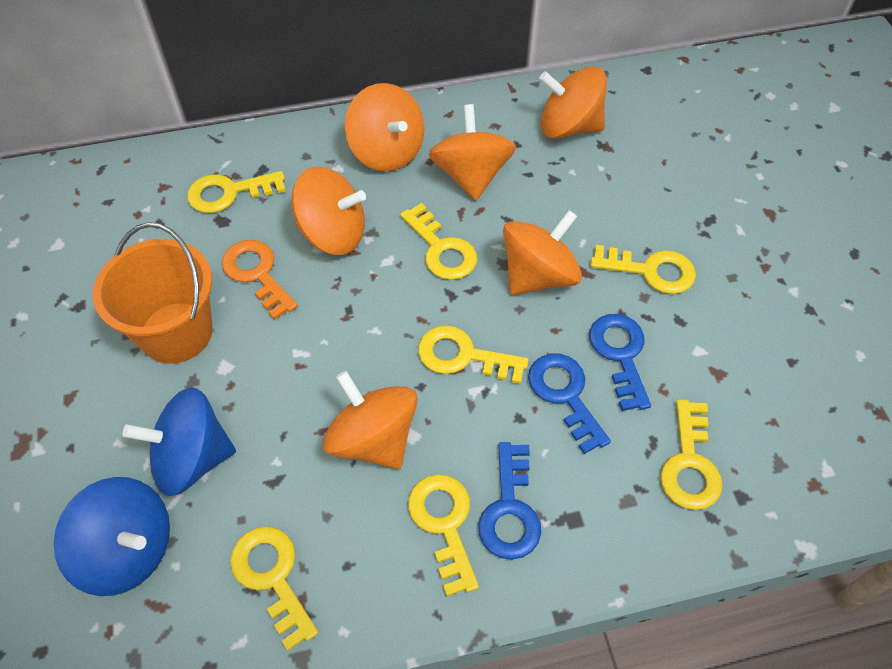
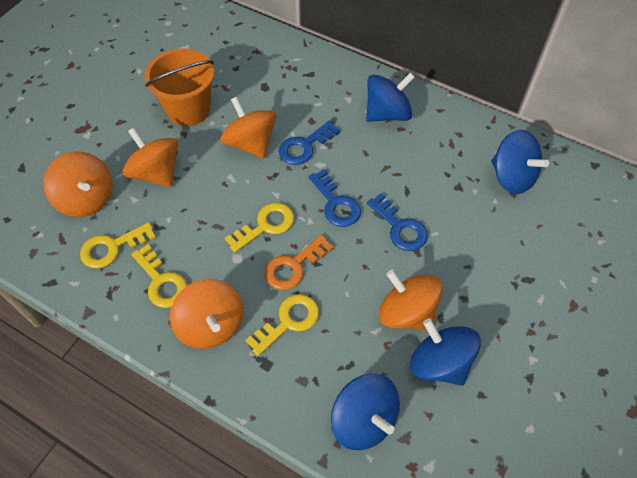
blue spinning top: 2 -> 4
orange spinning top: 6 -> 5
yellow key: 7 -> 4

